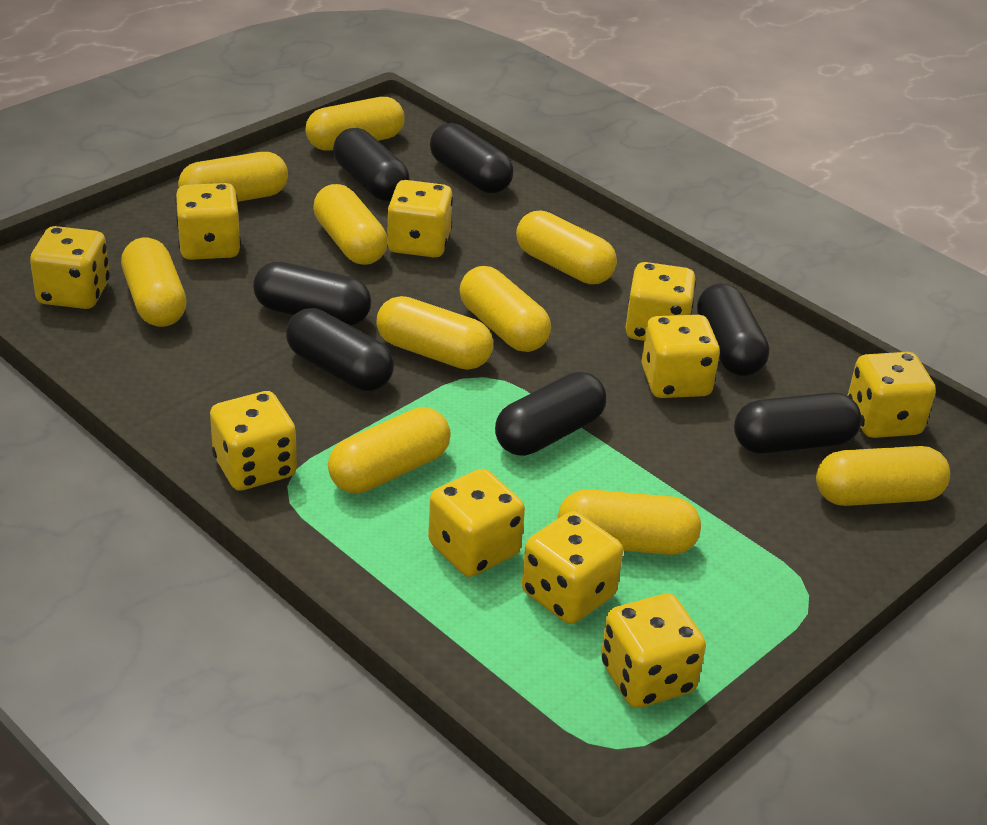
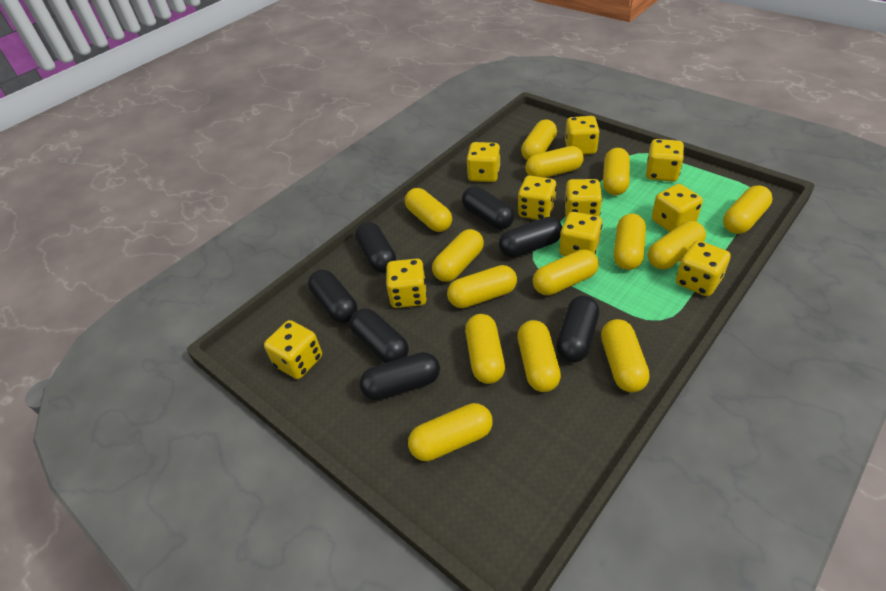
yellow capsule: 10 -> 14

